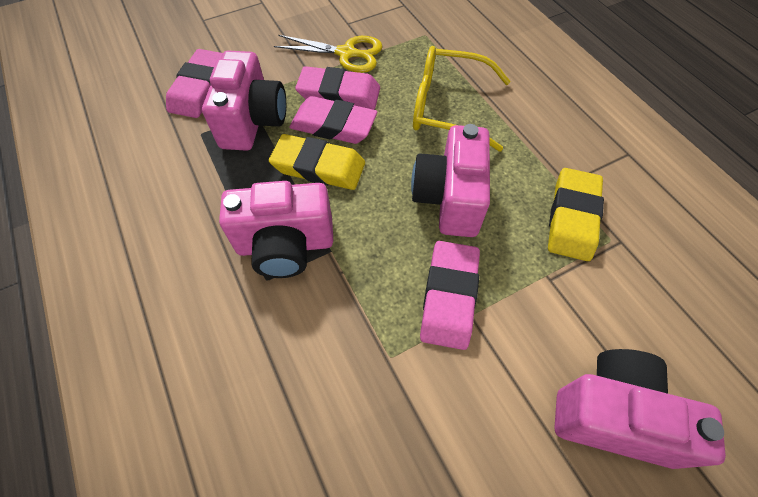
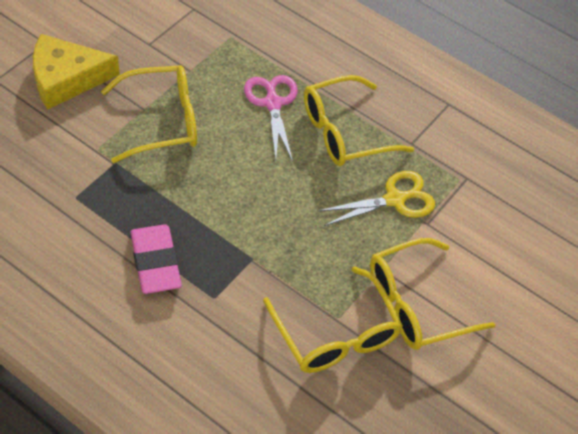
pink camera: 4 -> 0
pink eraser: 4 -> 1
pink scissors: 0 -> 1
yellow cheese: 0 -> 1
yellow eraser: 2 -> 0
yellow glasses: 1 -> 4

